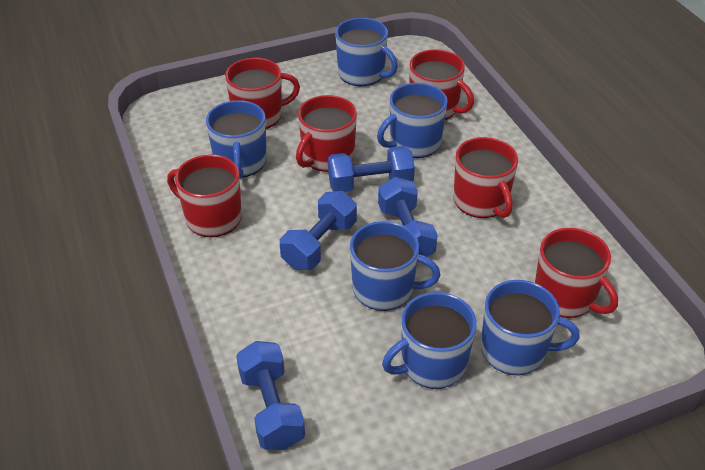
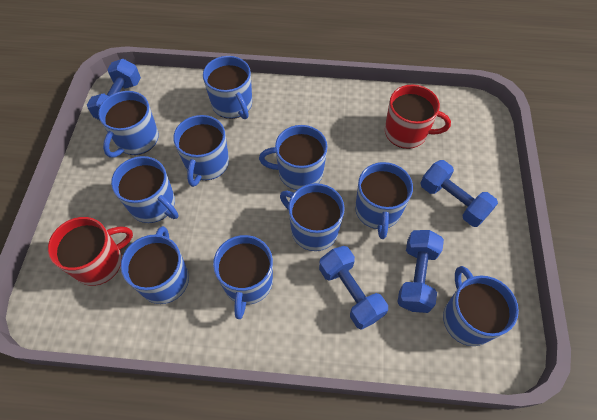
blue mug: 6 -> 10
red mug: 6 -> 2

